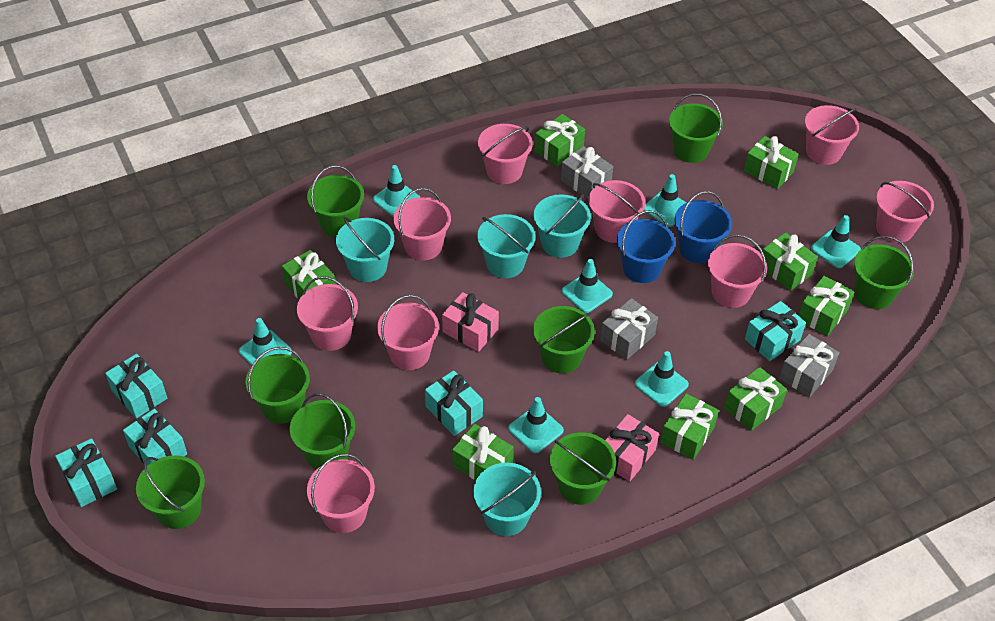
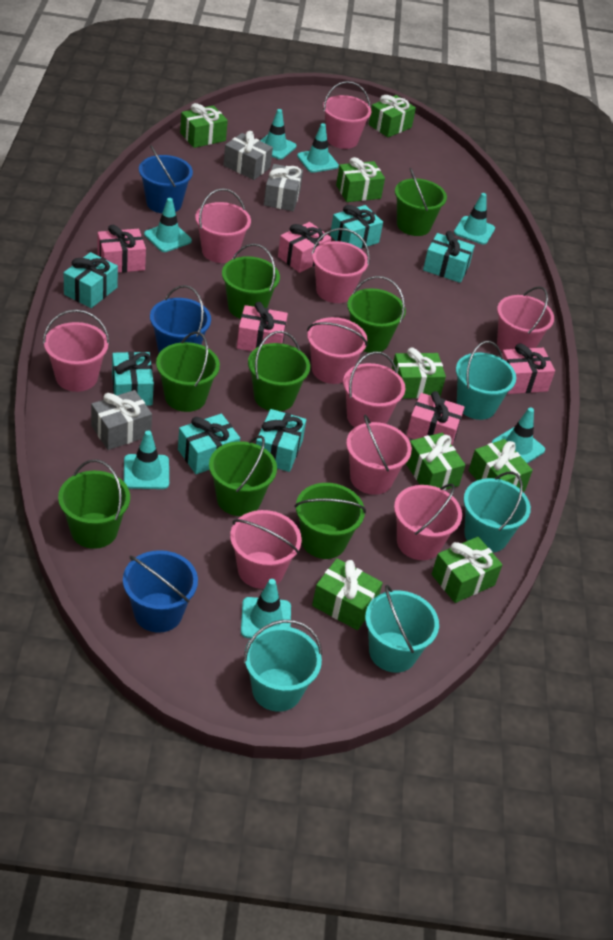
blue bucket: 2 -> 3
pink bucket: 9 -> 10
pink gift: 2 -> 5
turquoise gift: 5 -> 6

